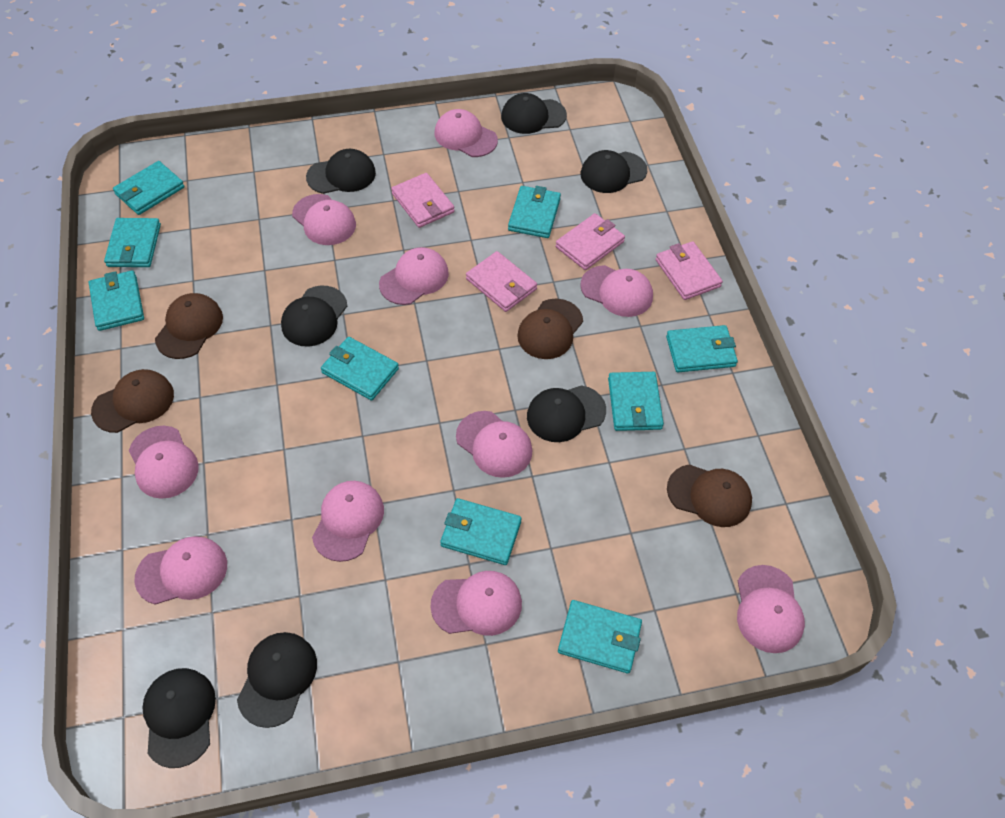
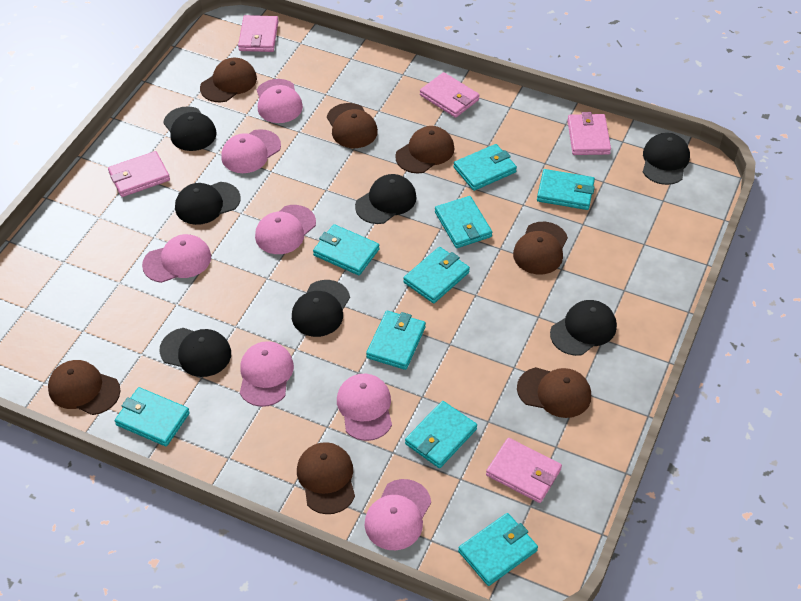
brown cap: 4 -> 7
pink cap: 10 -> 7
pink wallet: 4 -> 5

